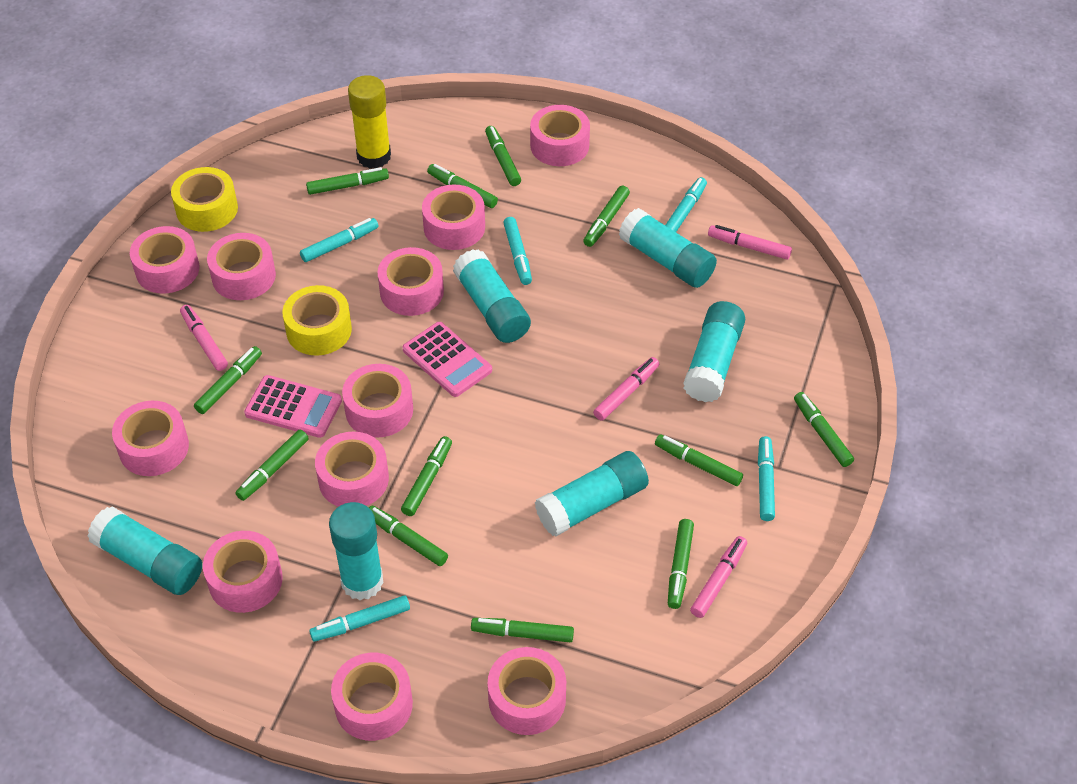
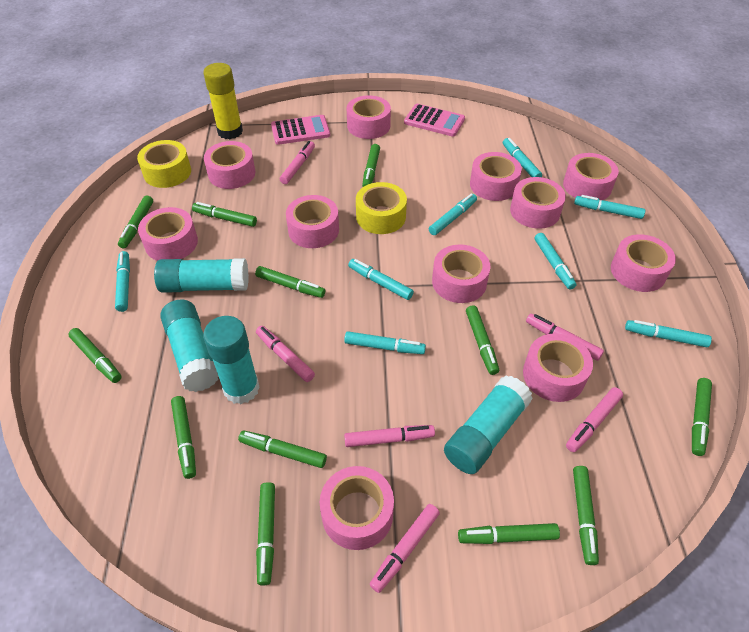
pink marker: 4 -> 6
turquoise glue stick: 6 -> 4
turquoise marker: 5 -> 8

